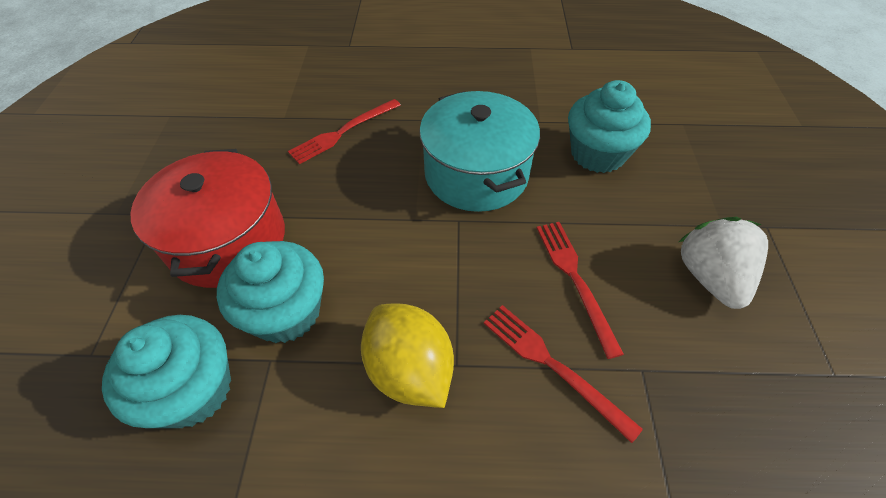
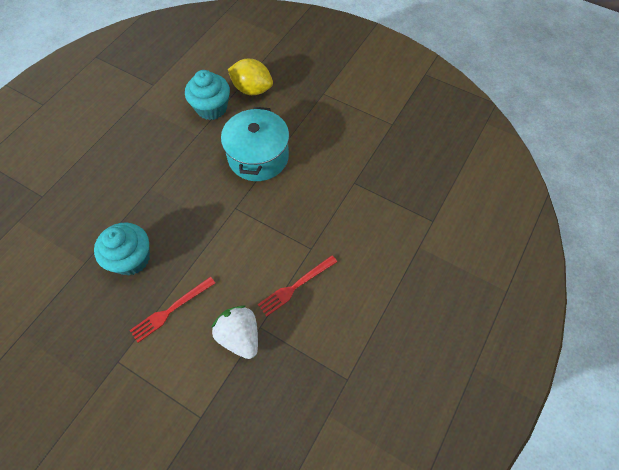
red fork: 3 -> 2
red pot: 1 -> 0
turquoise cupcake: 3 -> 2

